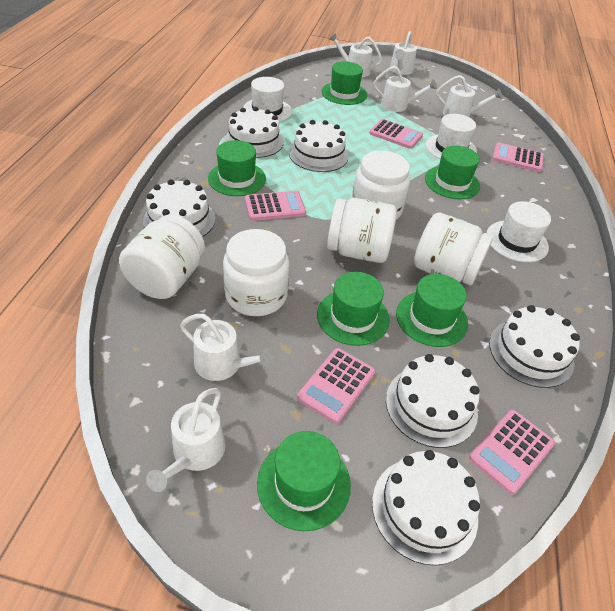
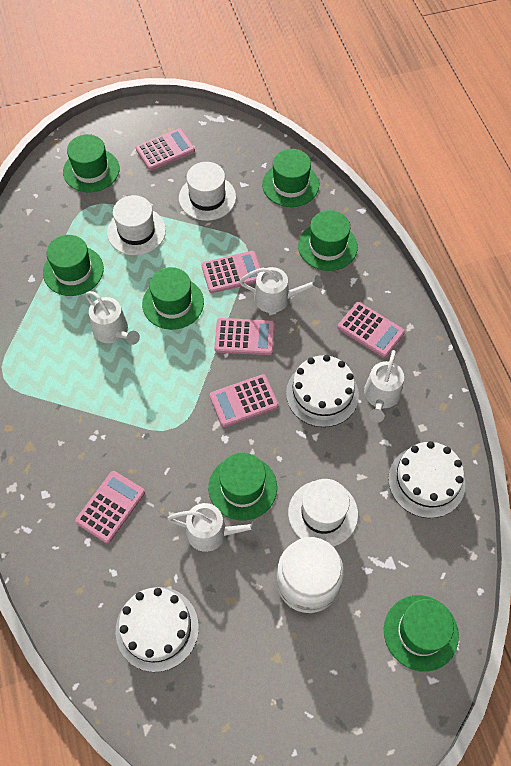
green hat: 6 -> 7
pink calculator: 5 -> 6
white cake: 6 -> 3
white jar: 5 -> 1
white watering can: 6 -> 4

